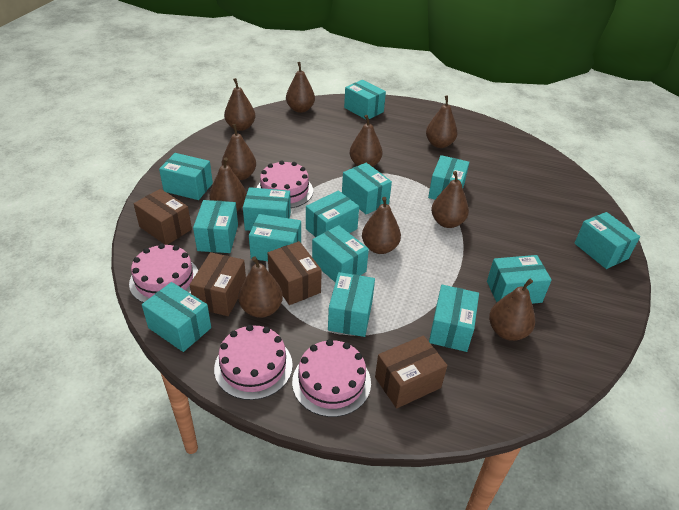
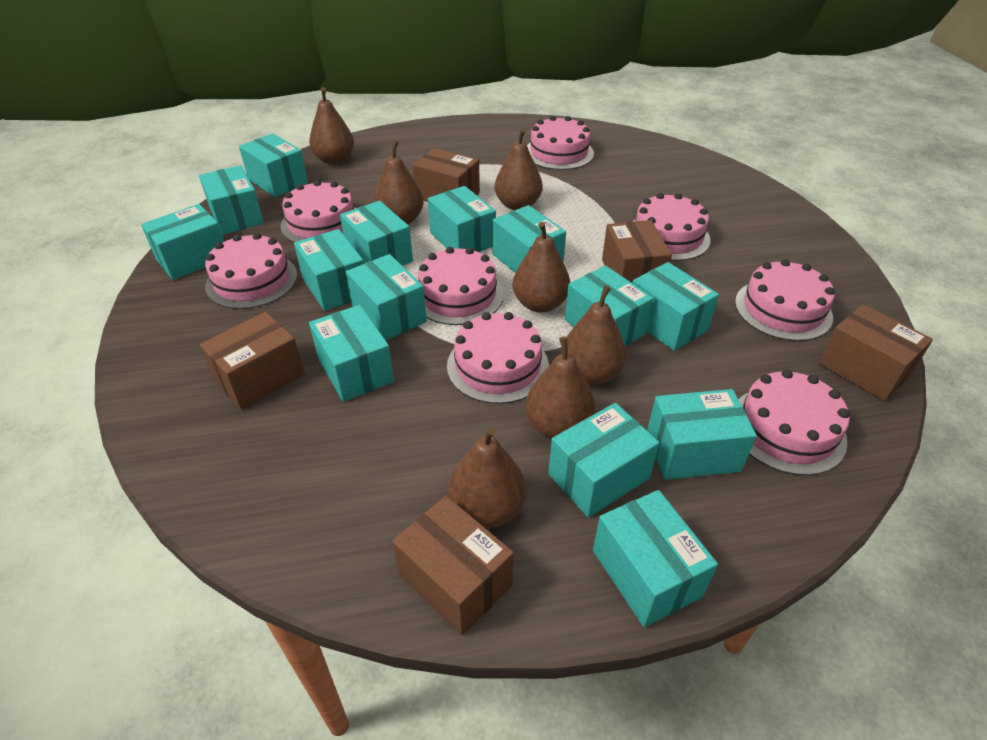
brown box: 4 -> 5
brown pear: 10 -> 7
pink cake: 4 -> 8

